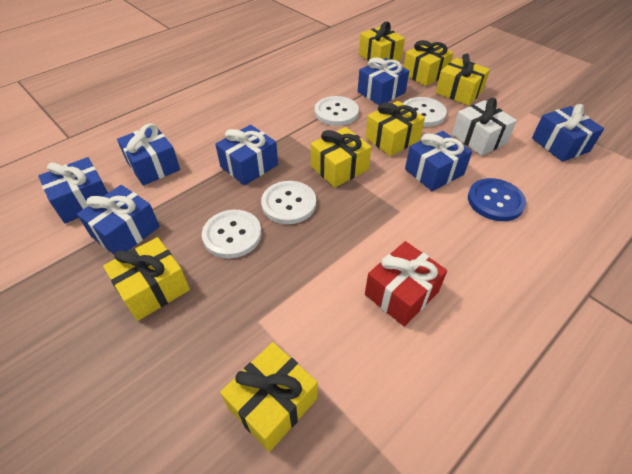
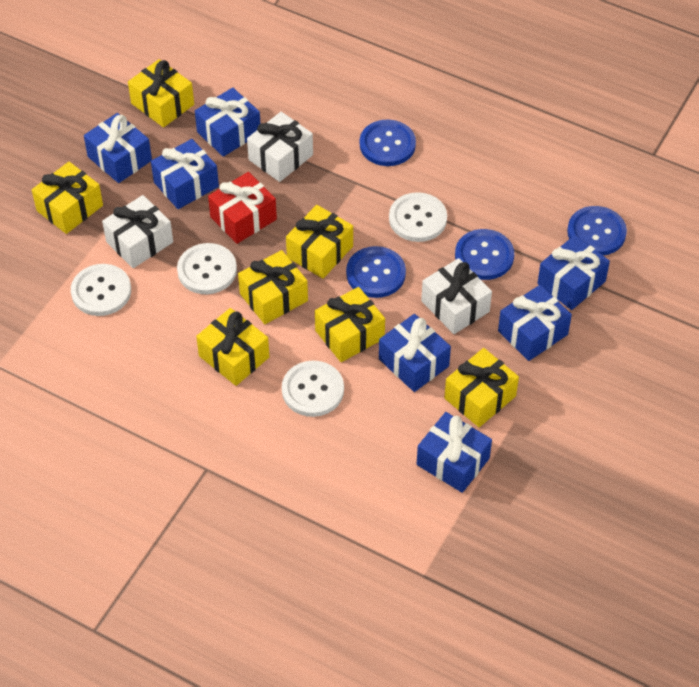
blue button: 1 -> 4
white gift: 1 -> 3

